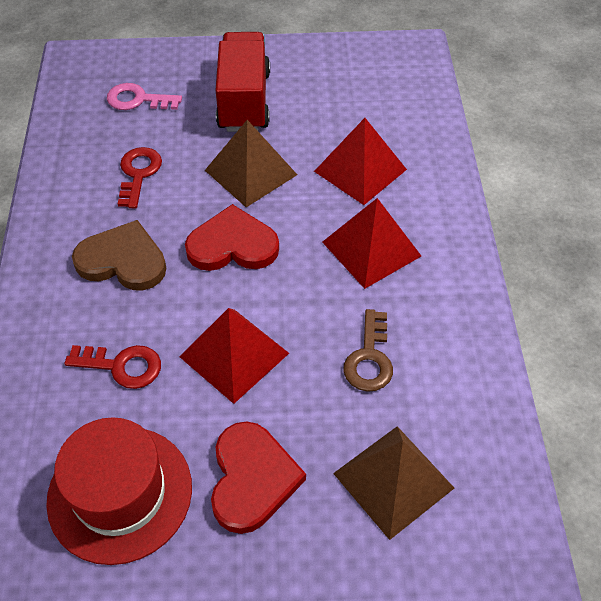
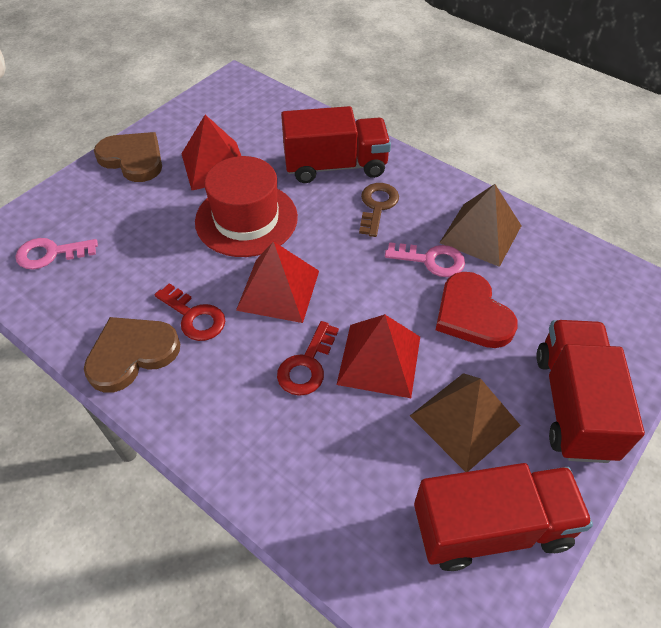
brown heart: 1 -> 2
pink key: 1 -> 2
red heart: 2 -> 1
red truck: 1 -> 3

